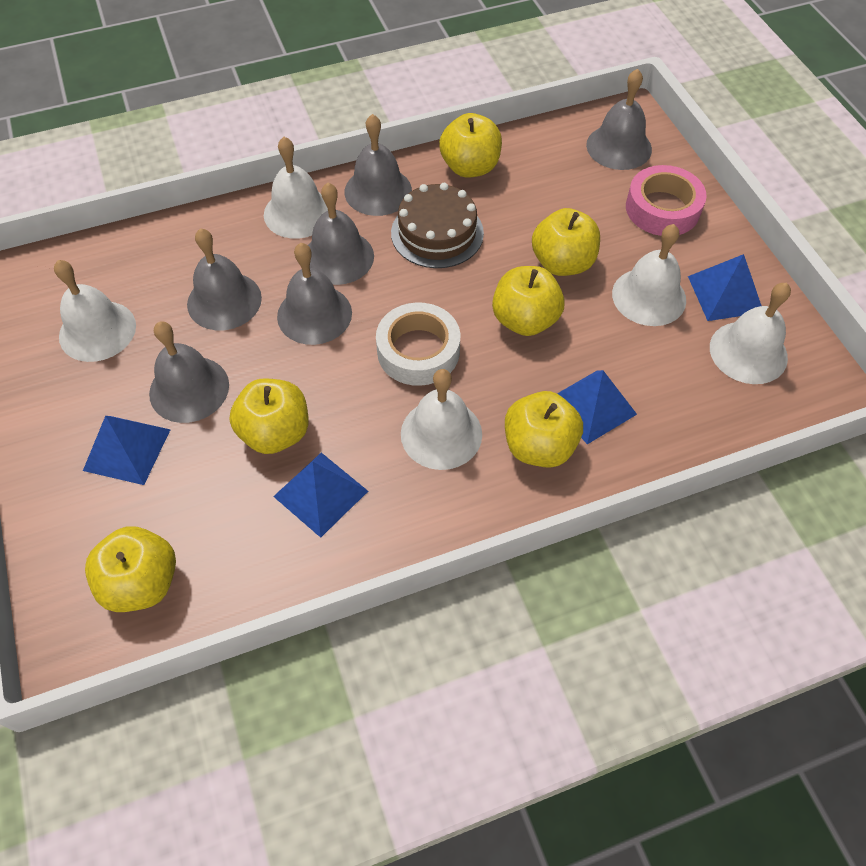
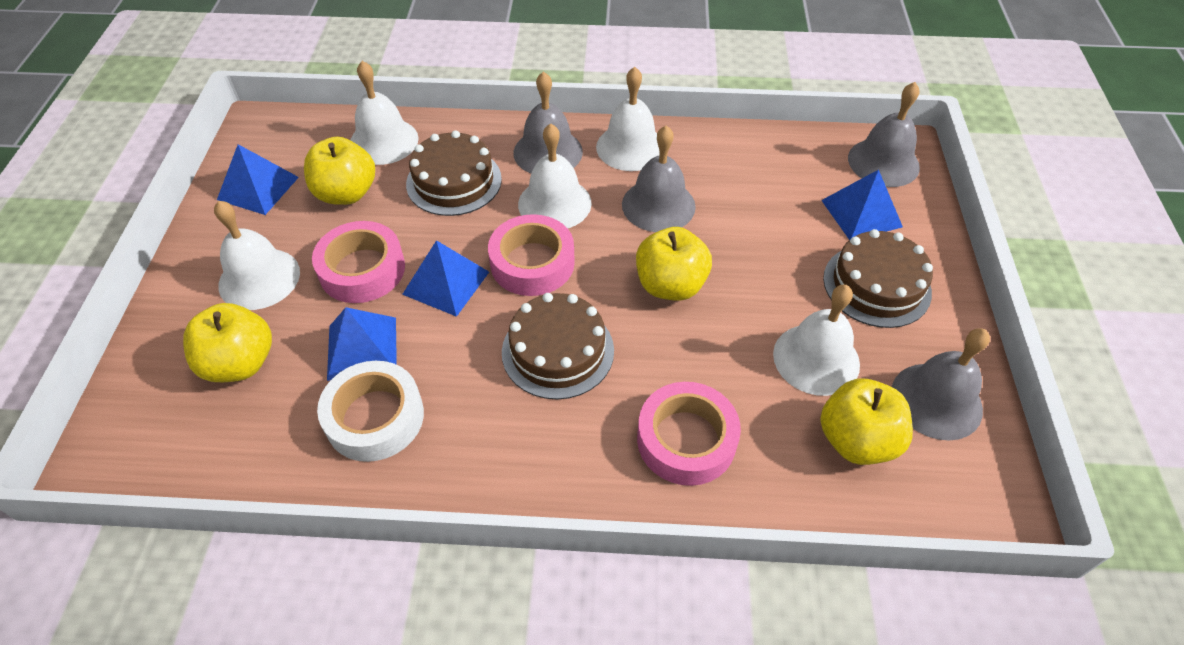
brown cake: 1 -> 3
grey bell: 6 -> 4
pink tape: 1 -> 3
yellow apple: 6 -> 4

